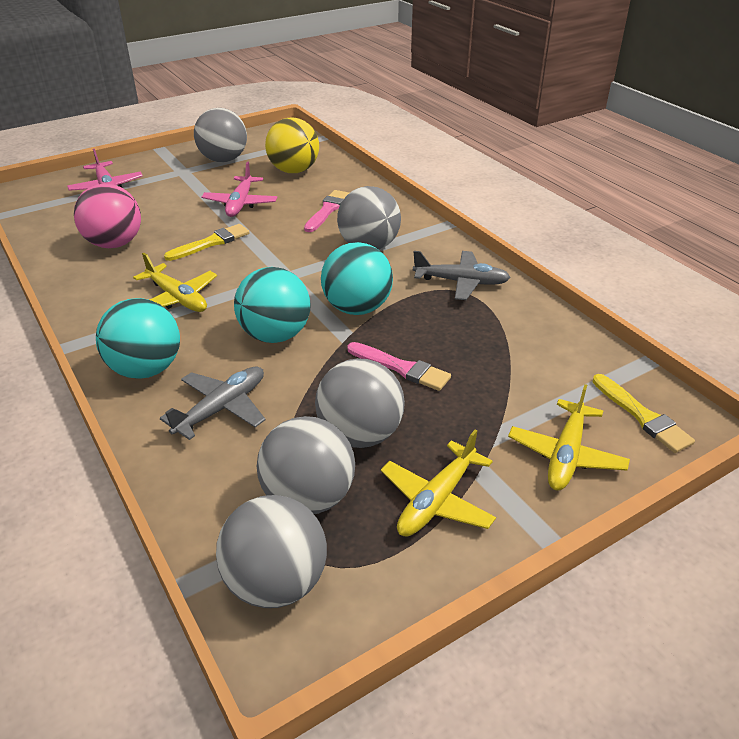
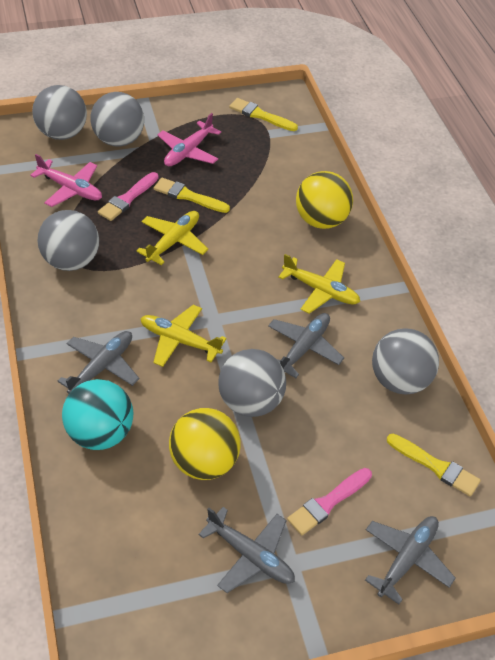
grey plane: 2 -> 4
pink ball: 1 -> 0
turquoise ball: 3 -> 1
yellow ball: 1 -> 2
yellow brush: 2 -> 3

